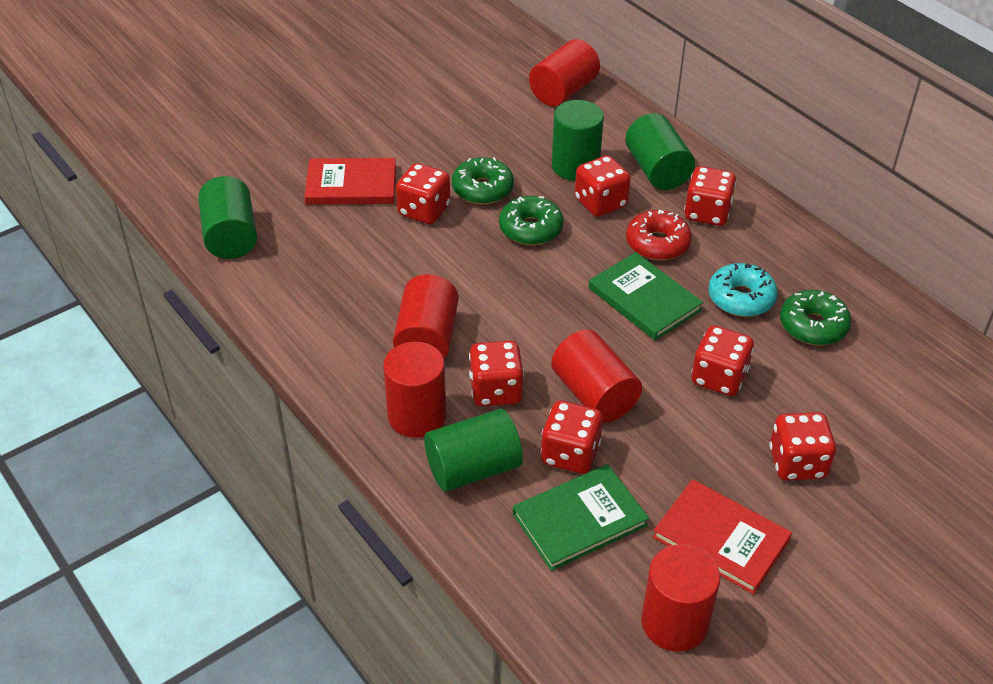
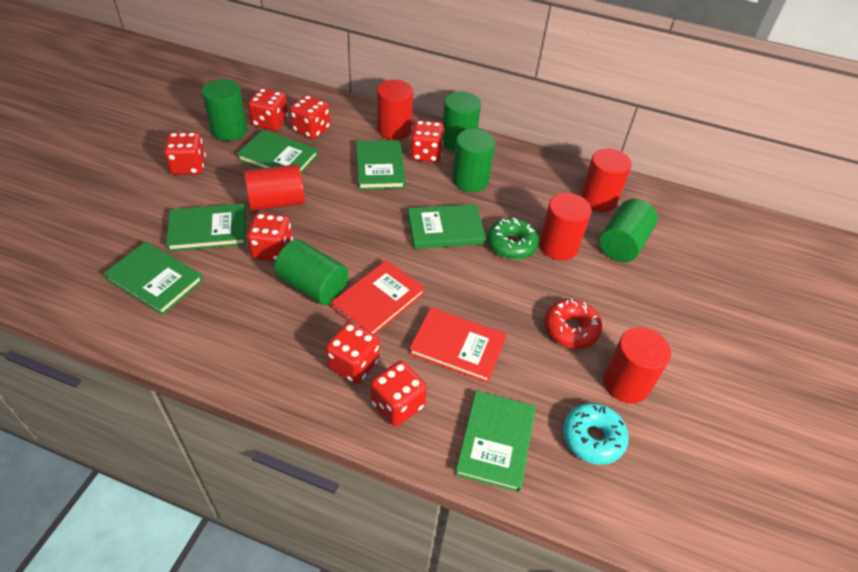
green book: 2 -> 6
green cylinder: 4 -> 5
green donut: 3 -> 1

